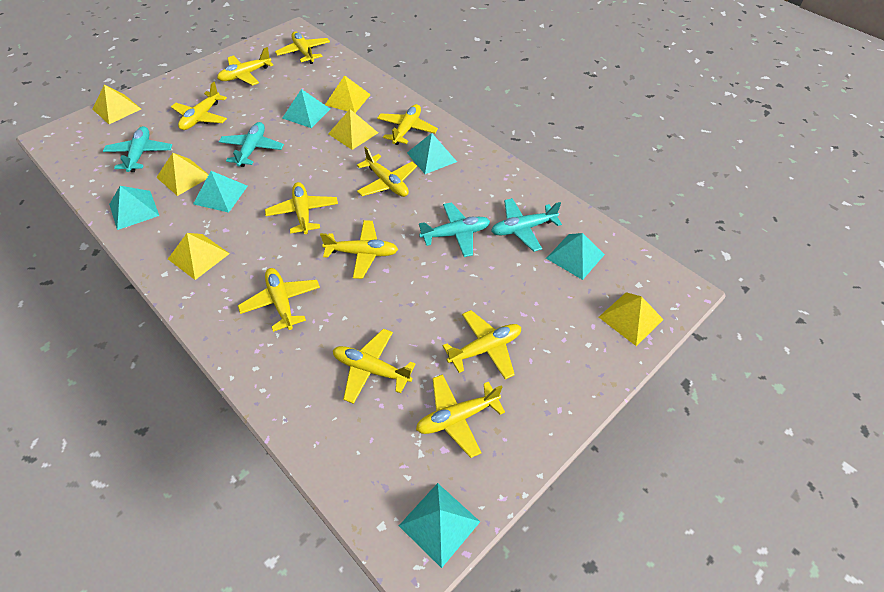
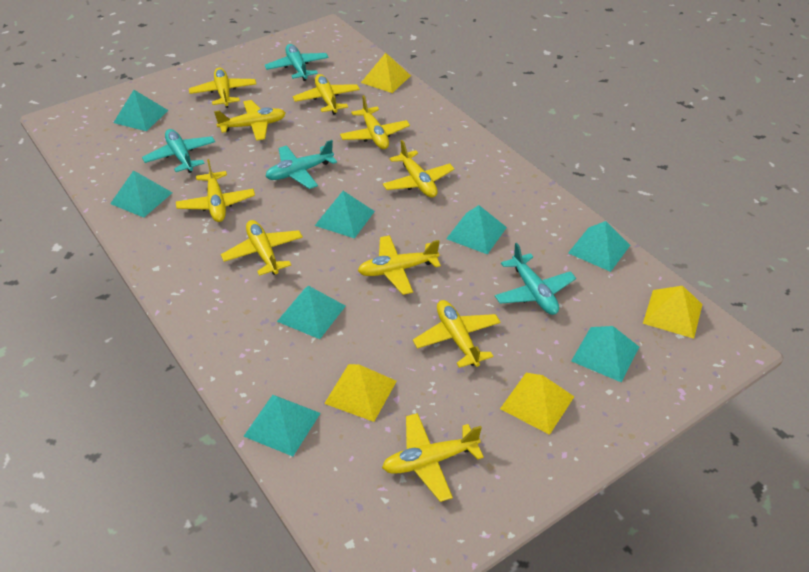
turquoise pyramid: 6 -> 8
yellow plane: 11 -> 10
yellow pyramid: 6 -> 4

